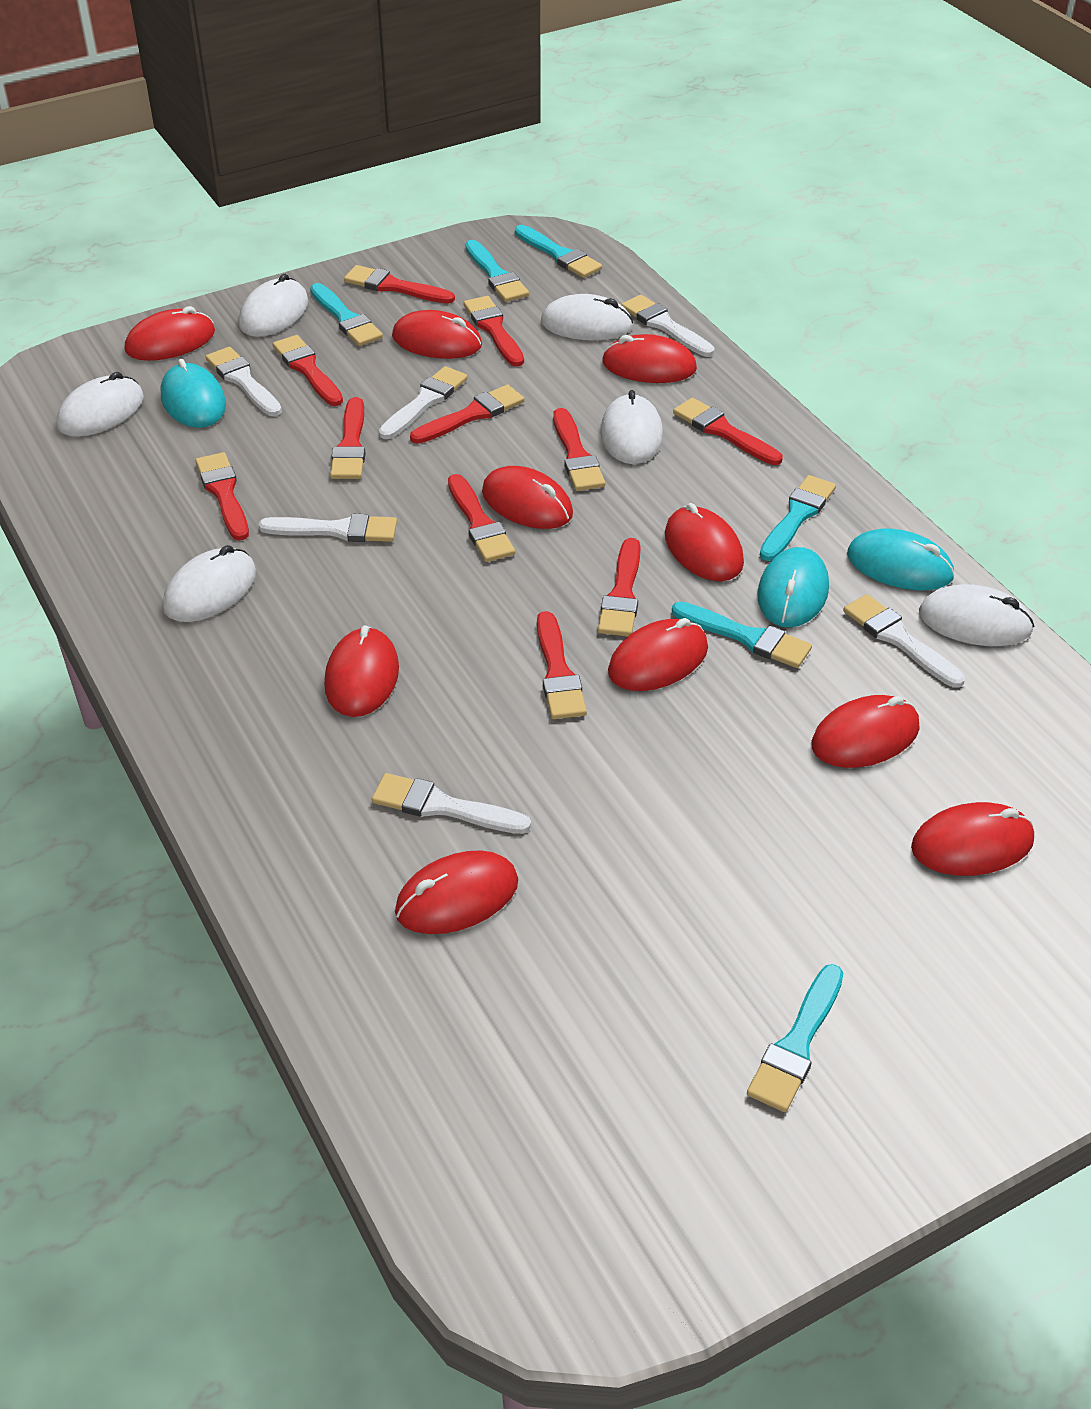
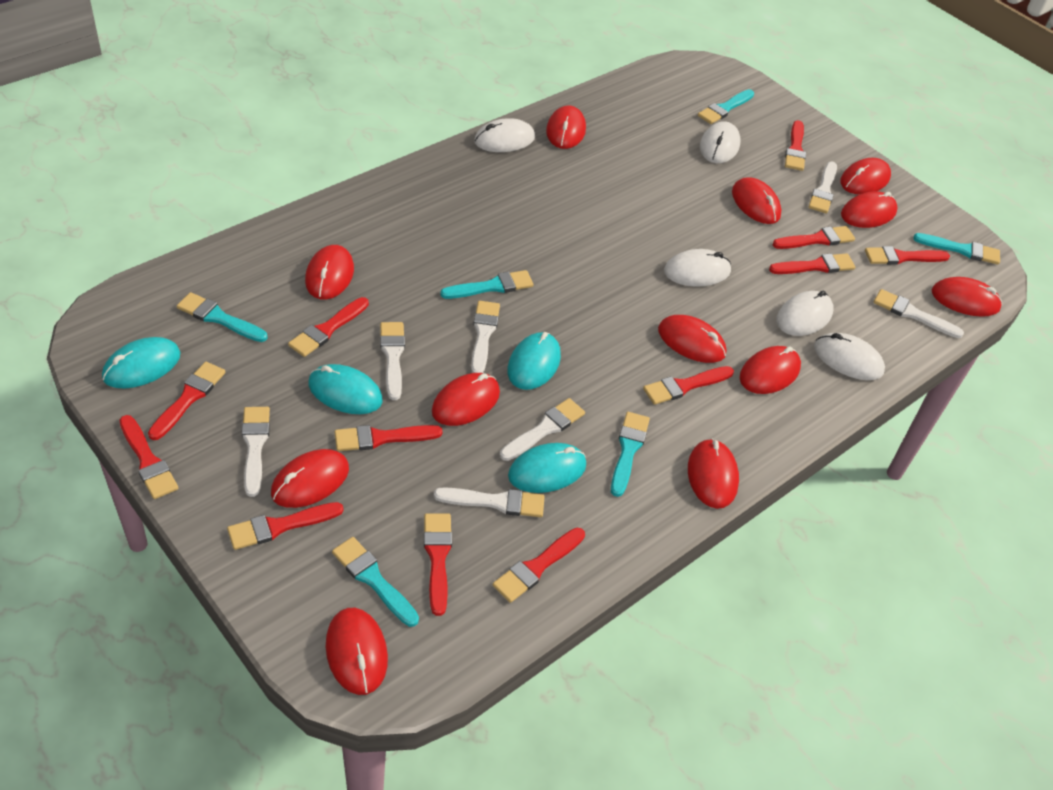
red brush: 11 -> 12
red mouse: 10 -> 12
turquoise mouse: 3 -> 4
white brush: 6 -> 7
white mouse: 6 -> 5

